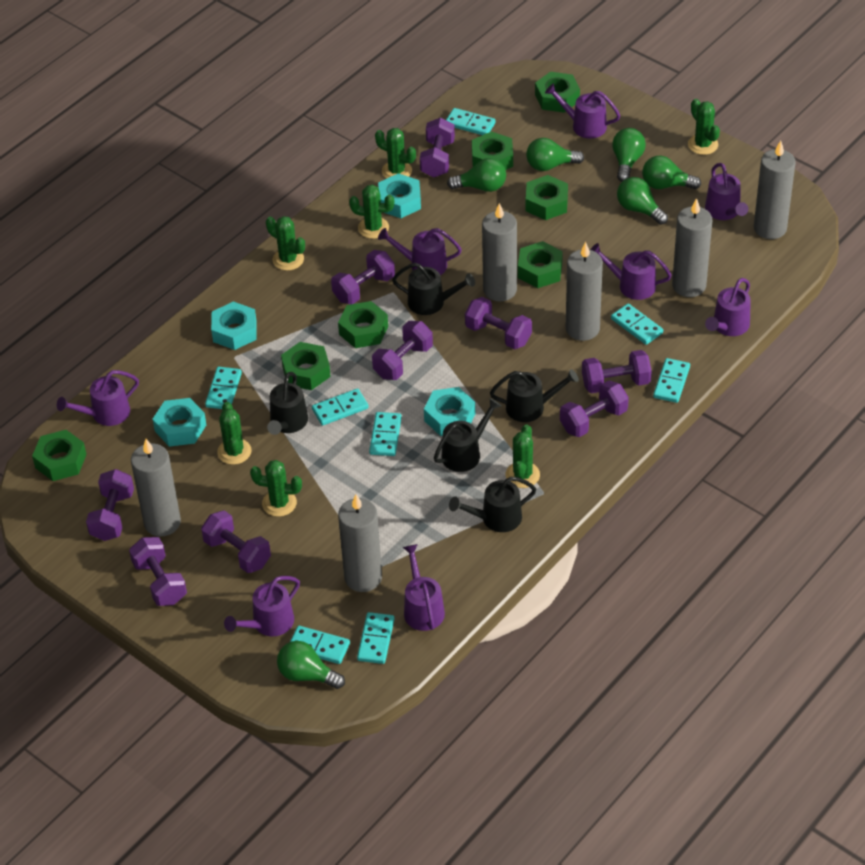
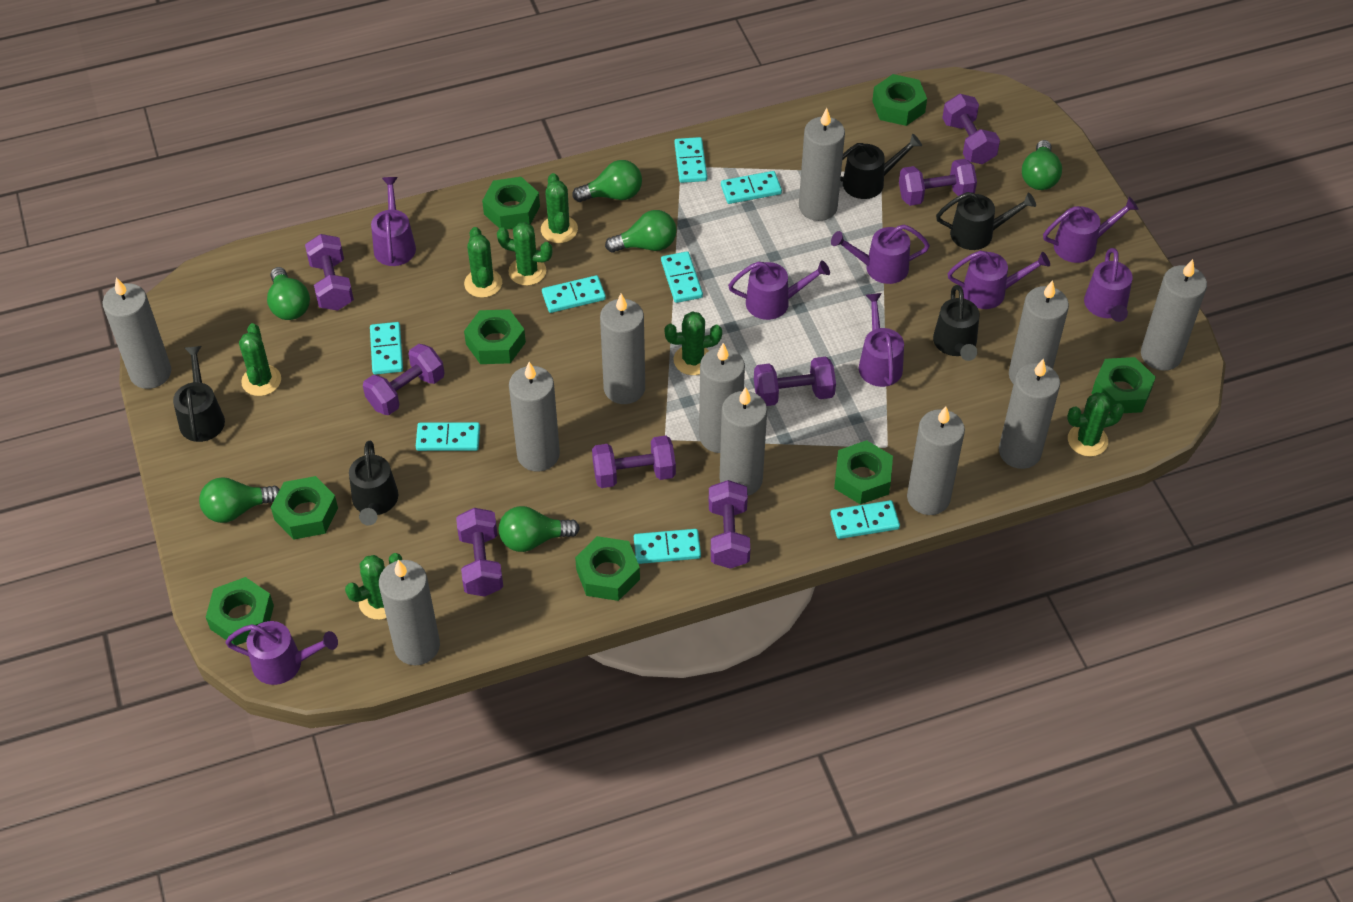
green nut: 7 -> 8
grey candle: 6 -> 11
purple dumbbell: 9 -> 8
turquoise nut: 4 -> 0

